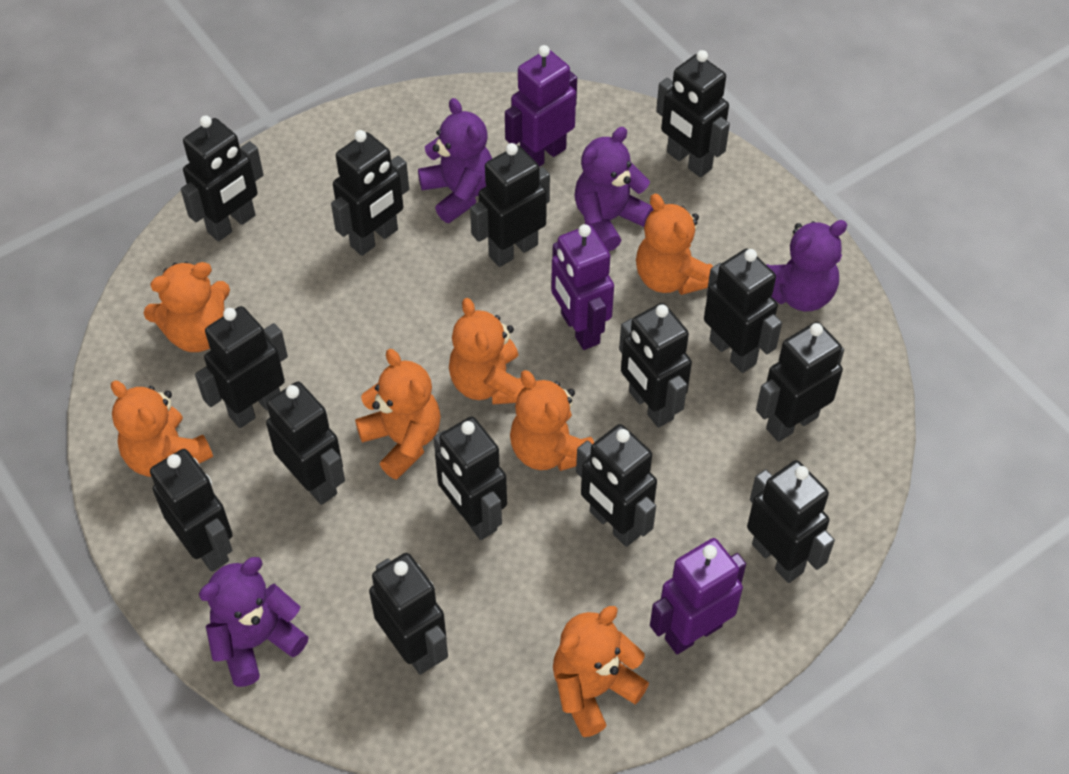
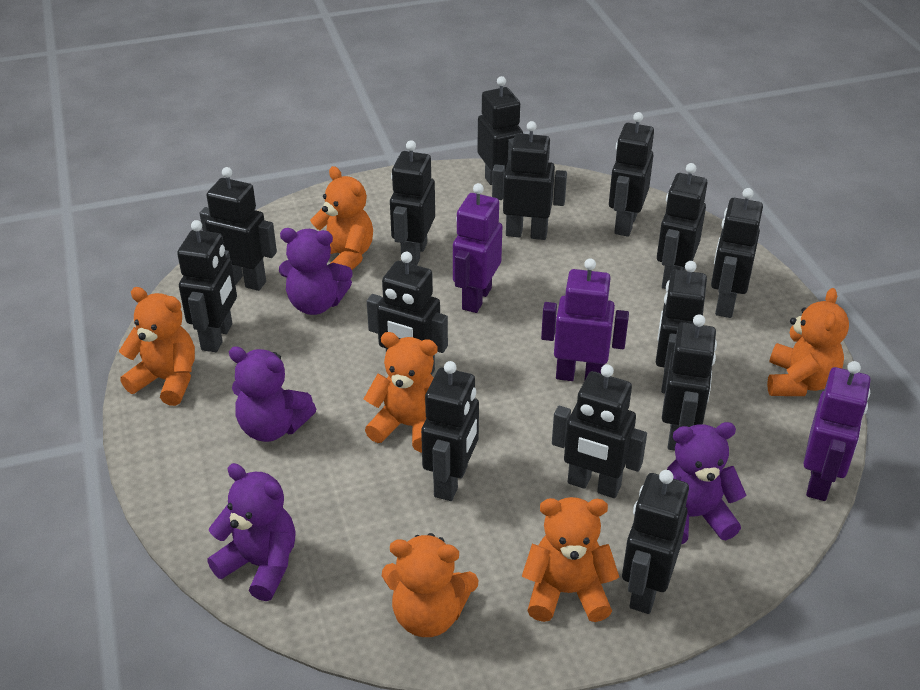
orange teddy bear: 7 -> 6

